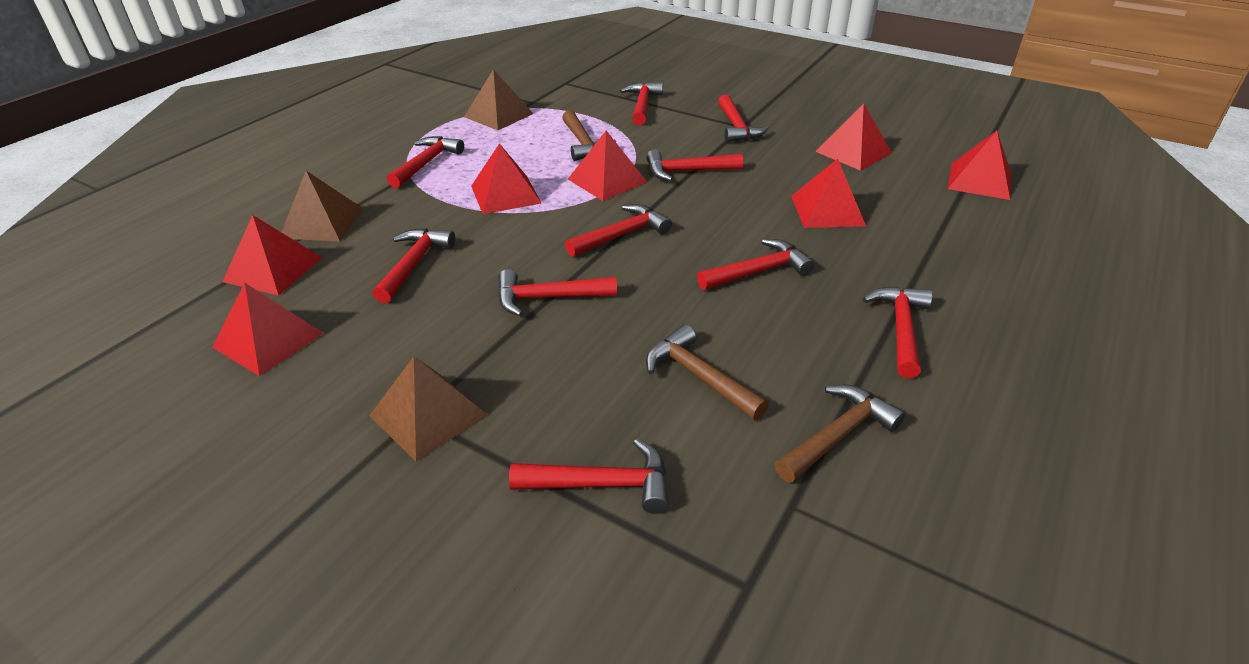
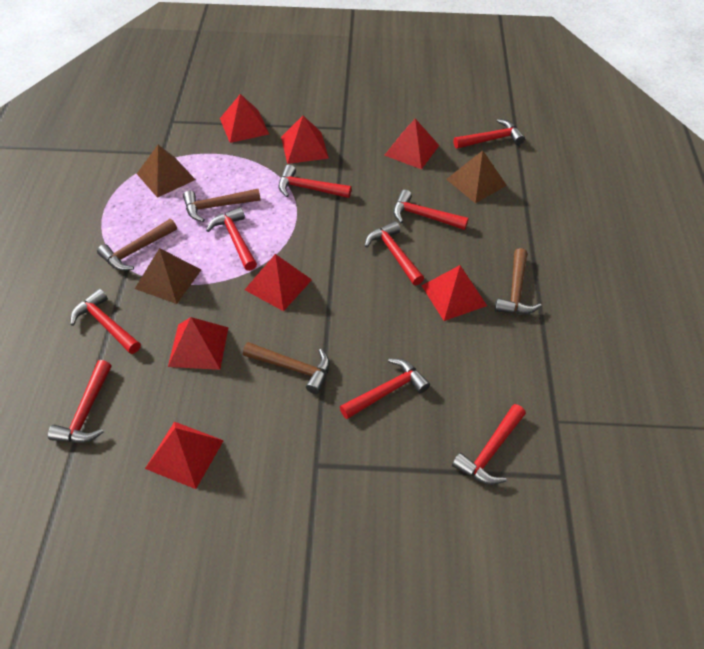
brown hammer: 3 -> 4
red hammer: 10 -> 9

